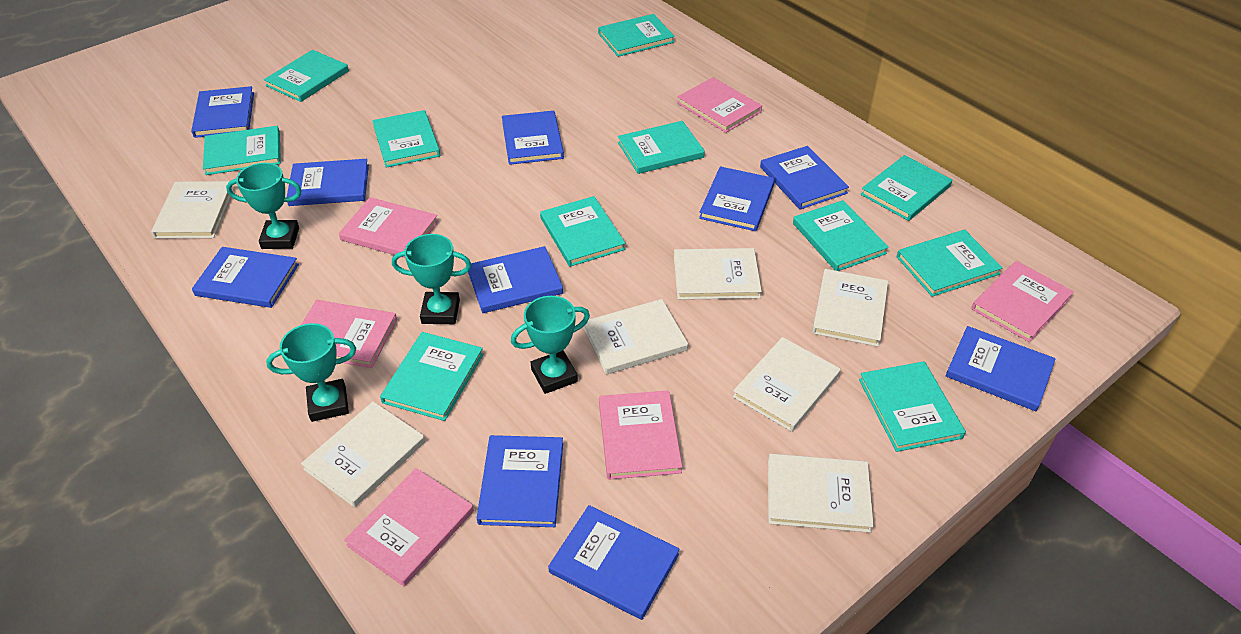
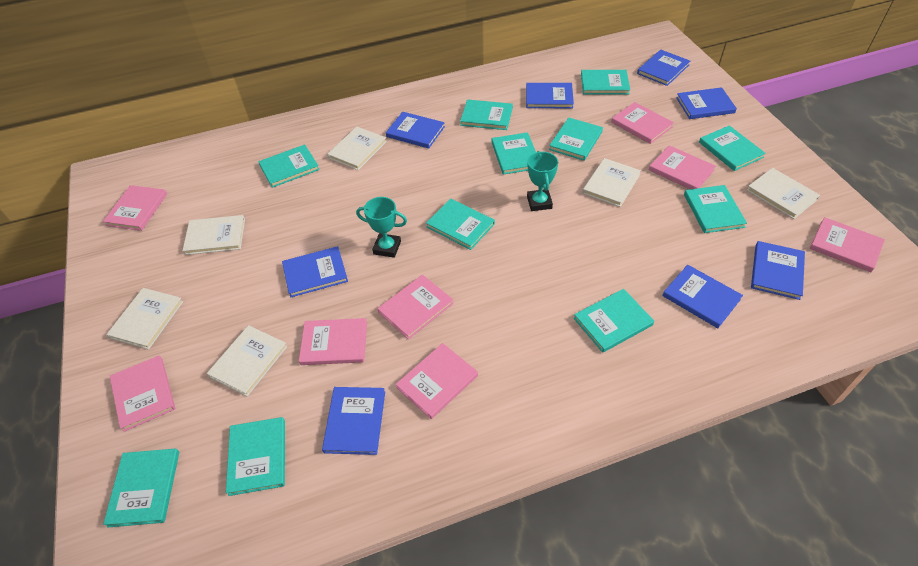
blue book: 10 -> 8
pink book: 6 -> 8
turquoise trophy: 4 -> 2
white book: 7 -> 6

